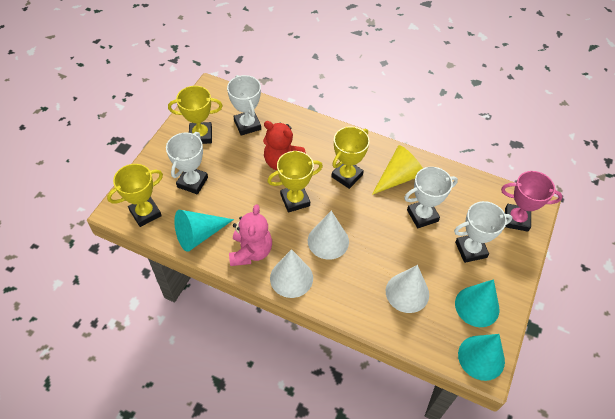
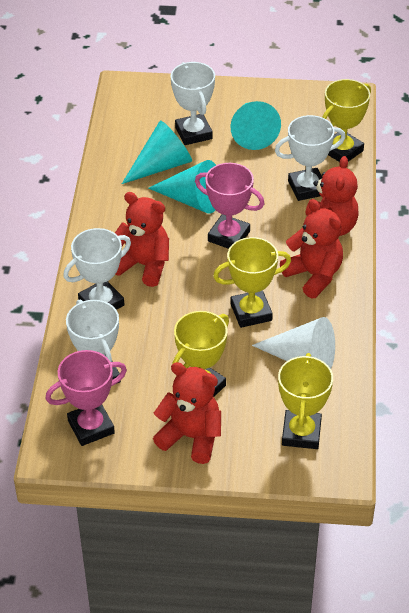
pink teddy bear: 1 -> 0
pink trophy: 1 -> 2
red teddy bear: 1 -> 4
white cone: 3 -> 1
yellow cone: 1 -> 0

